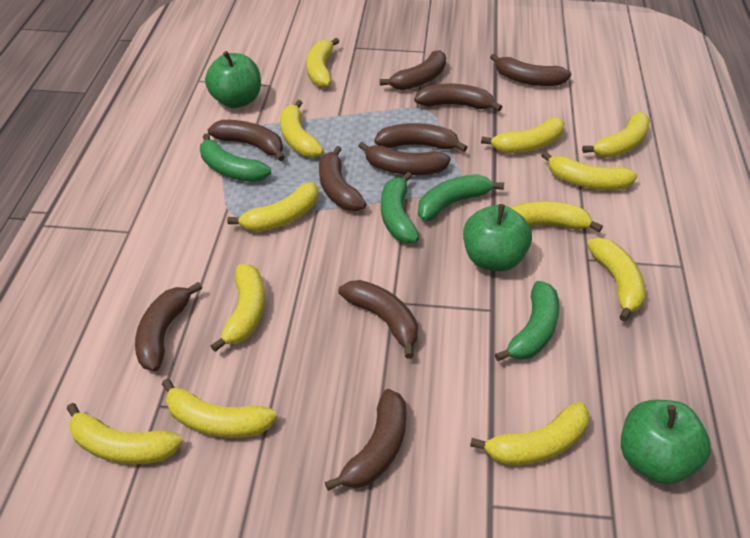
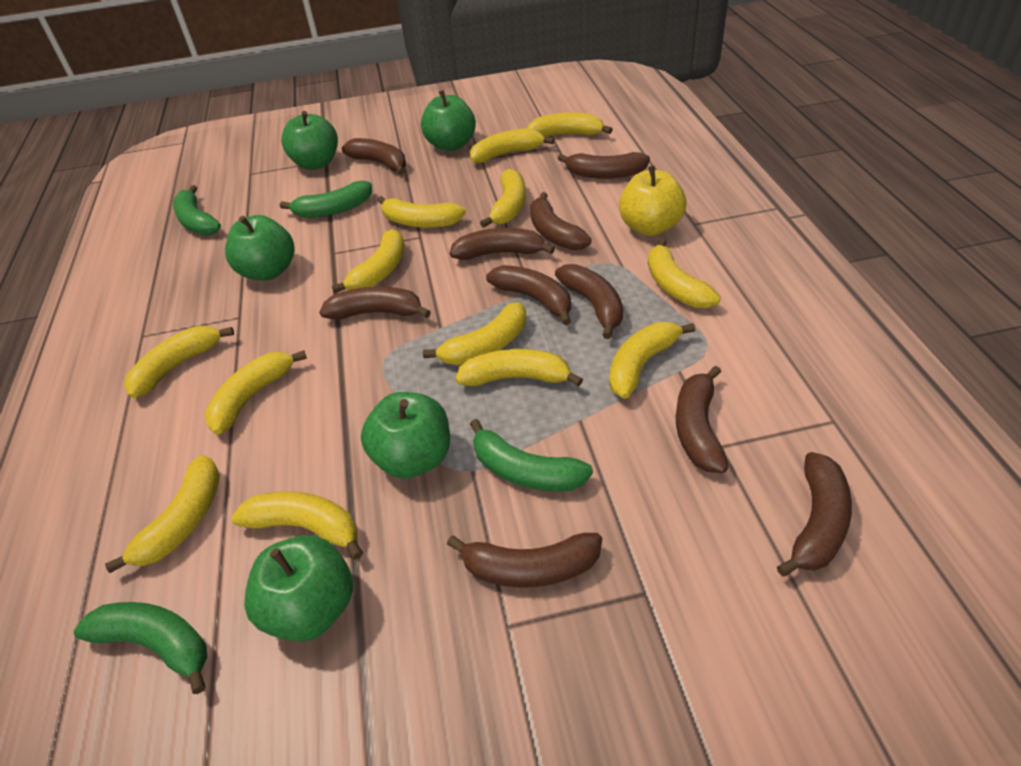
green apple: 3 -> 5
yellow apple: 0 -> 1
yellow banana: 12 -> 13

